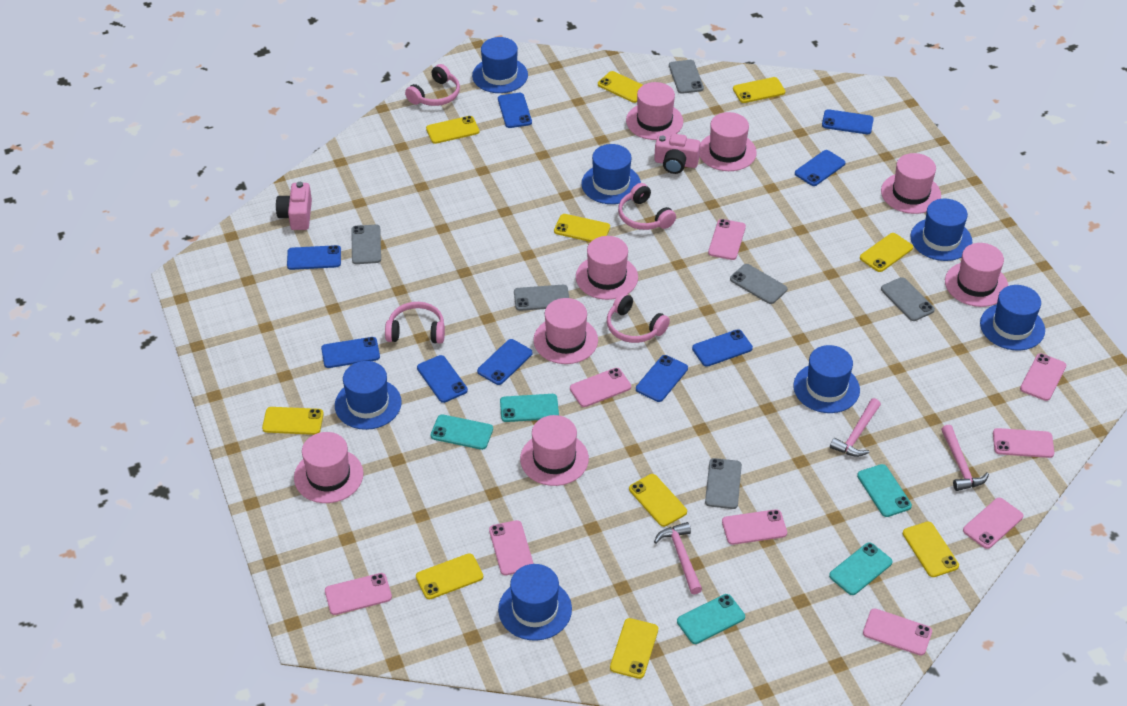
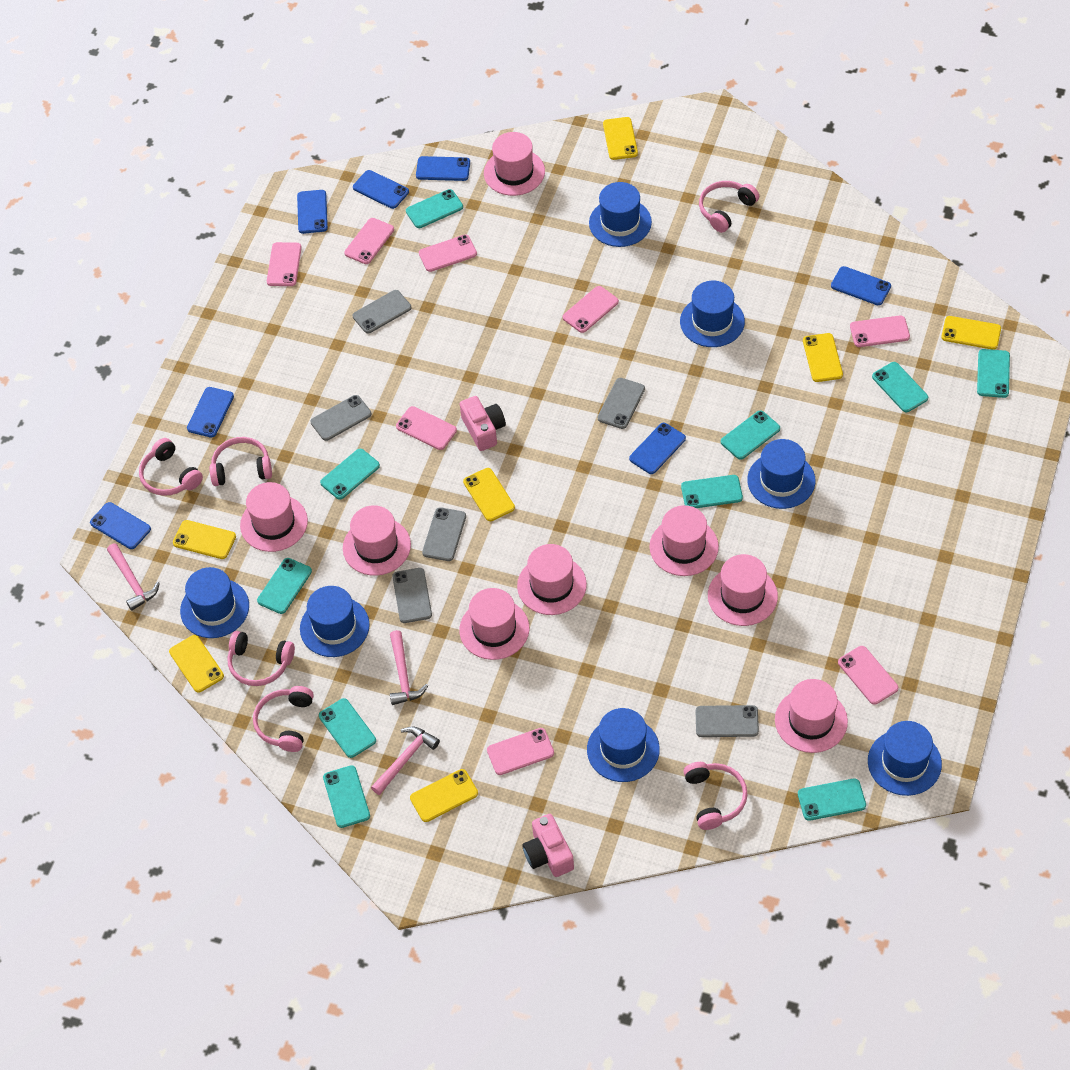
blue phone: 9 -> 7
pink headphones: 4 -> 6
pink phone: 9 -> 8
turquoise phone: 5 -> 10
yellow phone: 10 -> 7

